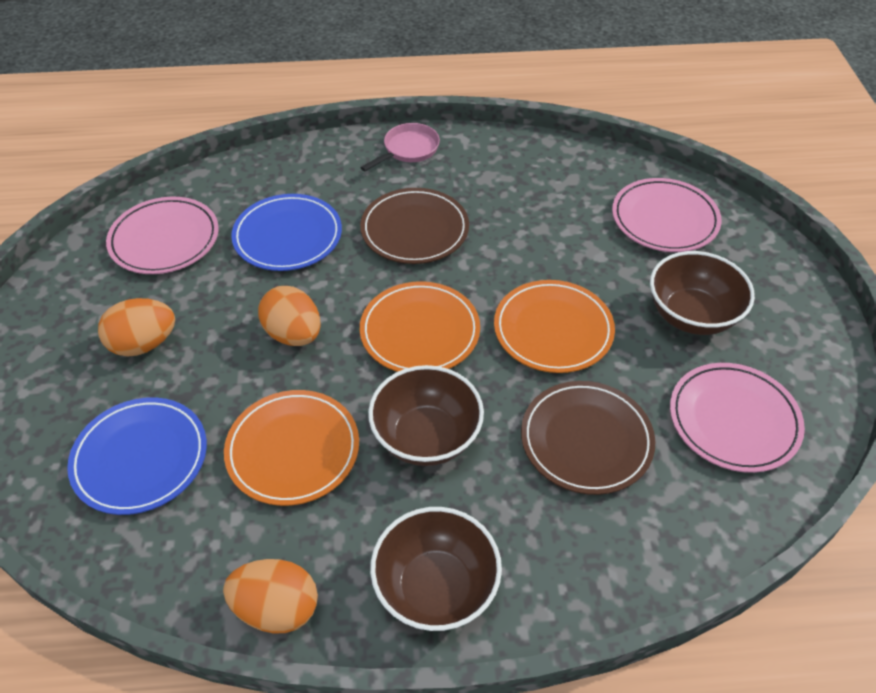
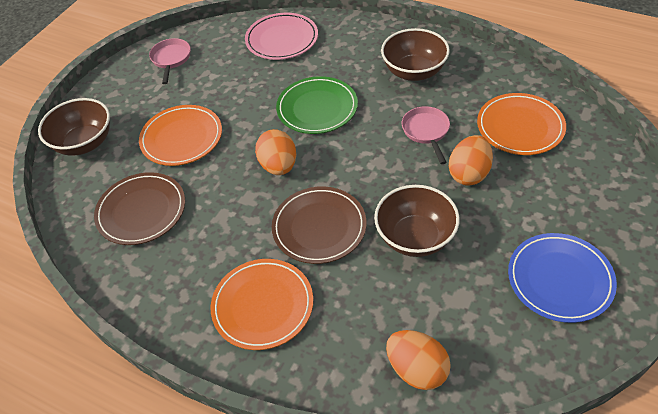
blue plate: 2 -> 1
green plate: 0 -> 1
pink pan: 1 -> 2
pink plate: 3 -> 1

